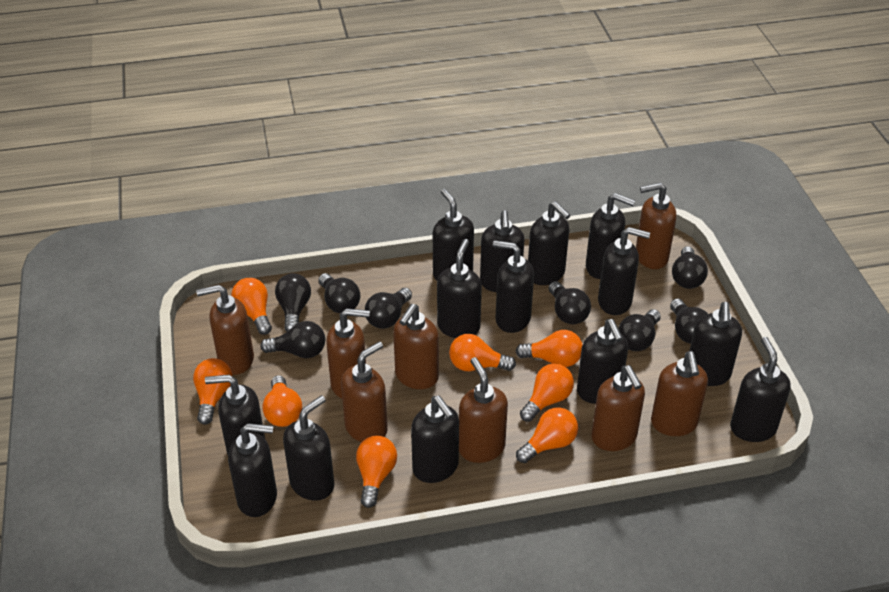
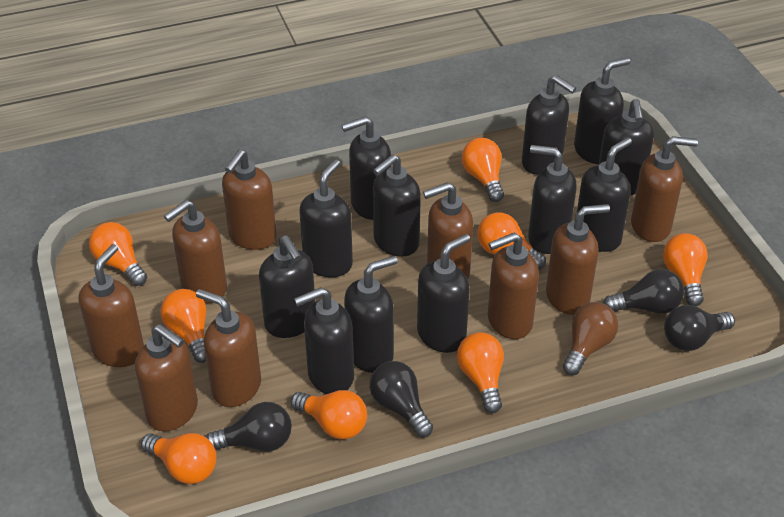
black light bulb: 8 -> 4
black soap dispenser: 14 -> 12
brown light bulb: 0 -> 1
brown soap dispenser: 8 -> 9

